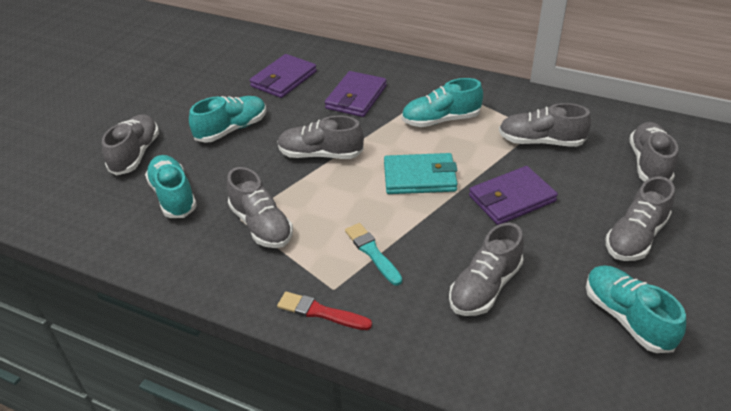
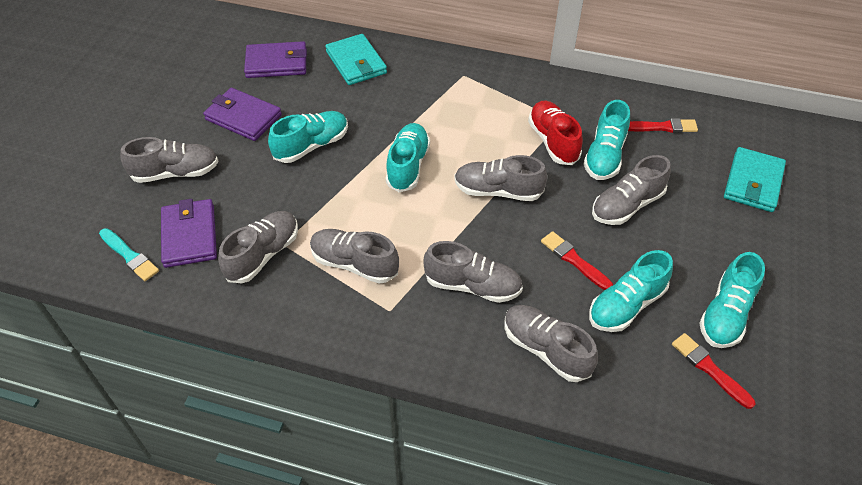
red brush: 1 -> 3
red shoe: 0 -> 1
turquoise shoe: 4 -> 5
turquoise wallet: 1 -> 2

